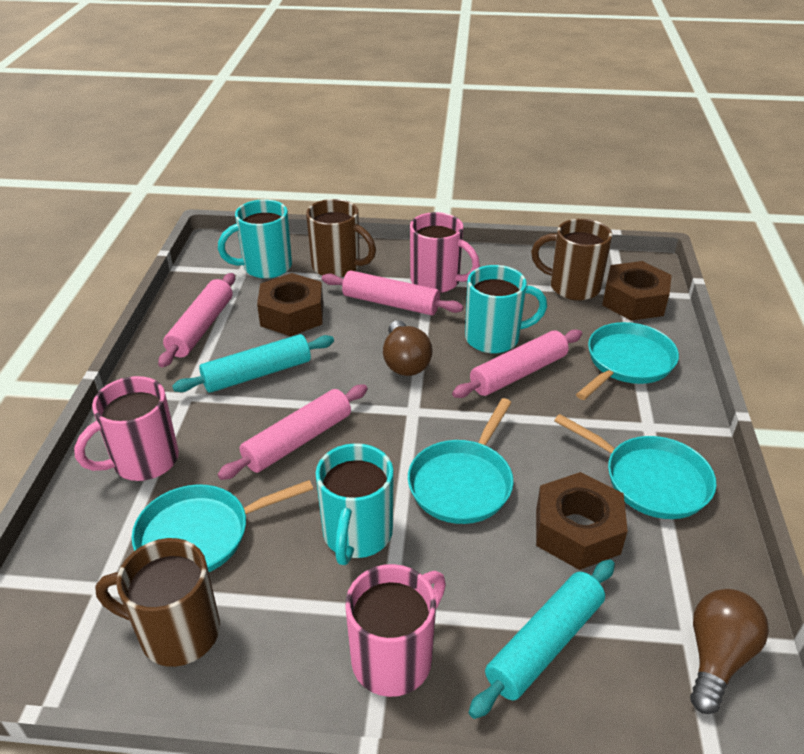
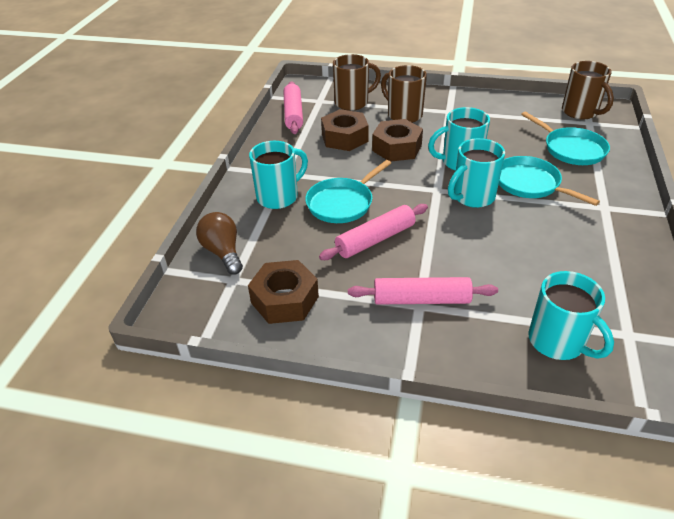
brown light bulb: 2 -> 1
pink mug: 3 -> 0
pink rolling pin: 4 -> 3
turquoise mug: 3 -> 4
turquoise pan: 4 -> 3
turquoise rolling pin: 2 -> 0

